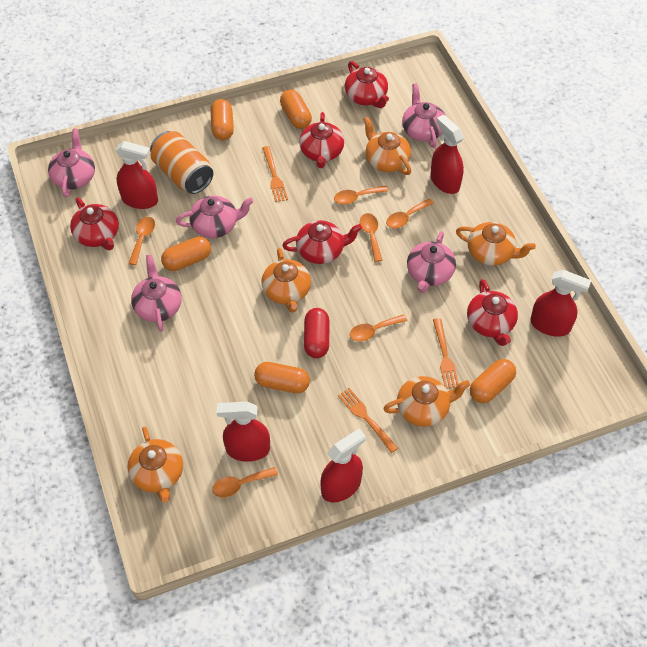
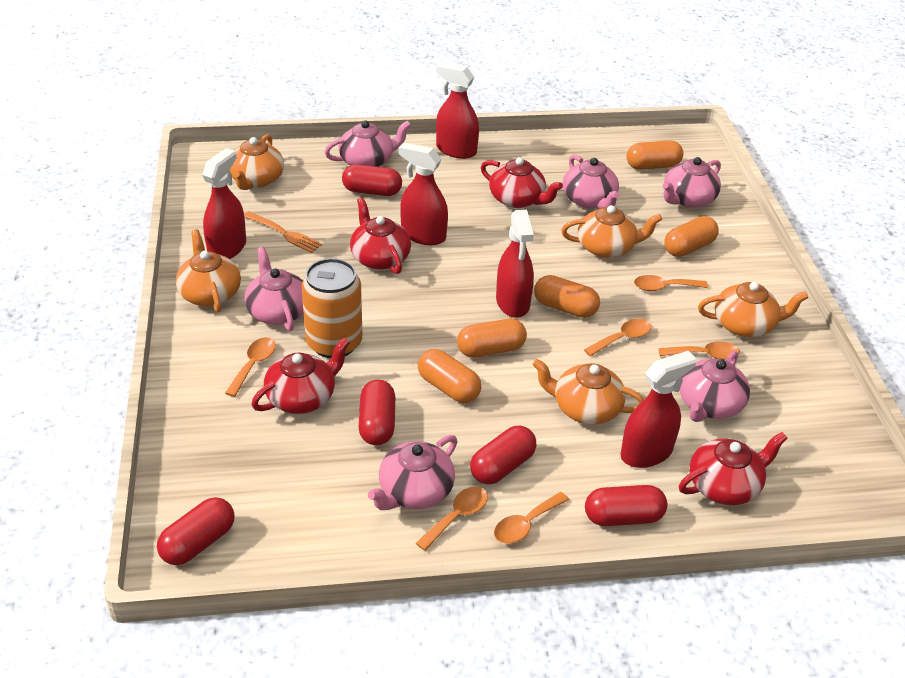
orange fork: 3 -> 1
pink teapot: 5 -> 6
red capsule: 1 -> 5
red teapot: 5 -> 4

